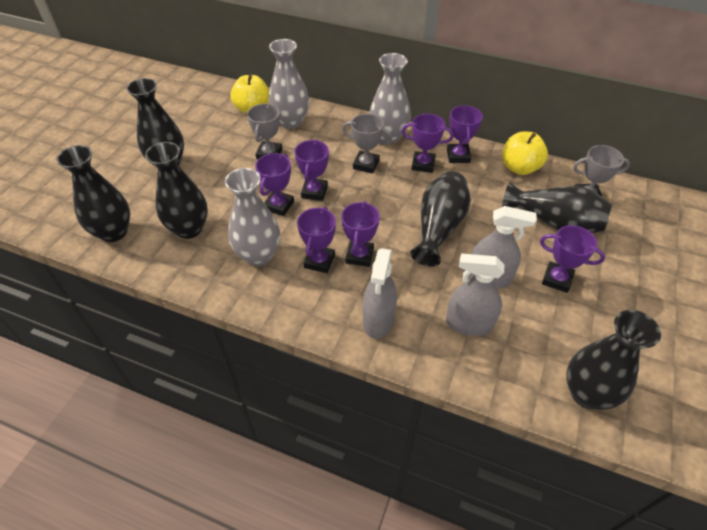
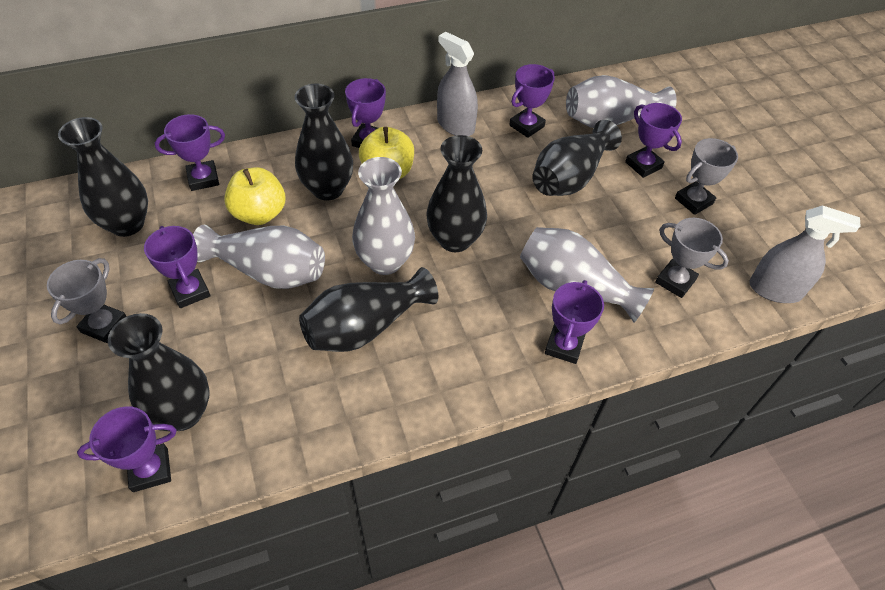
grey spray bottle: 3 -> 2
grey vase: 3 -> 4

